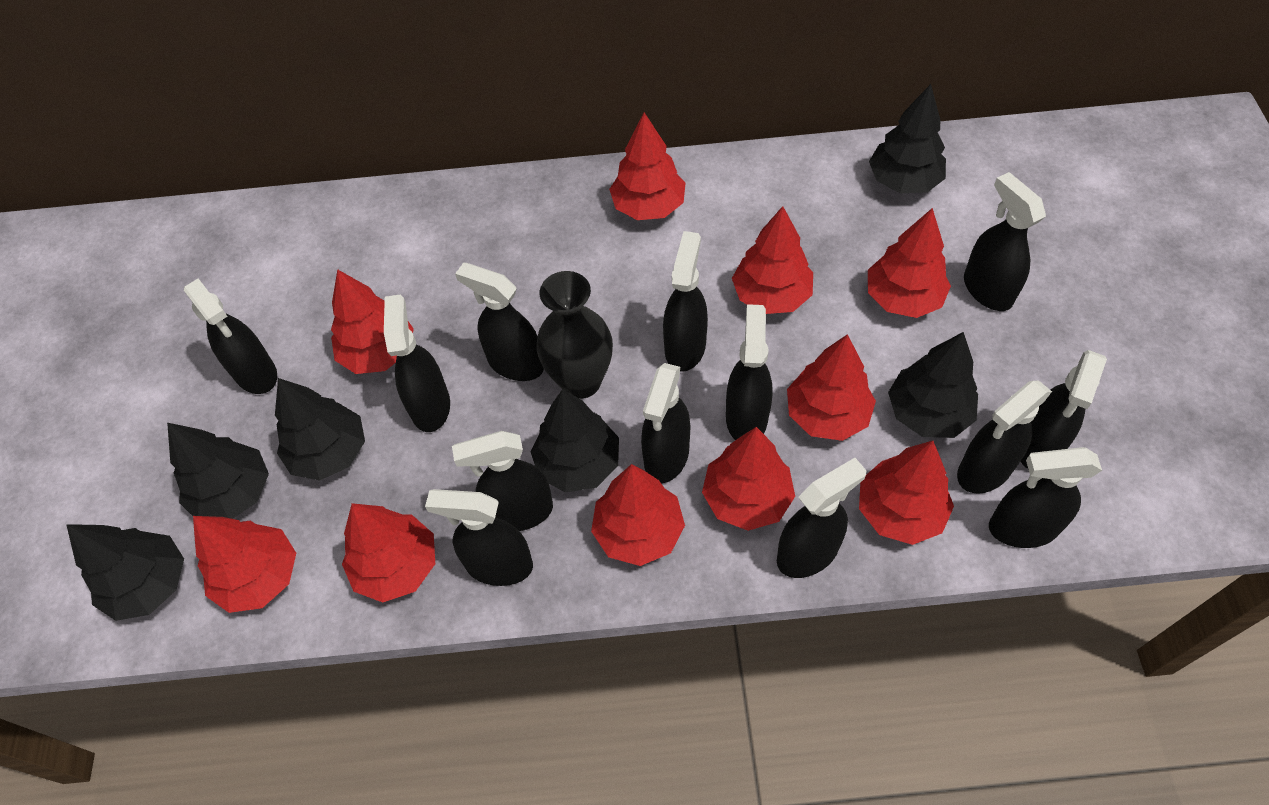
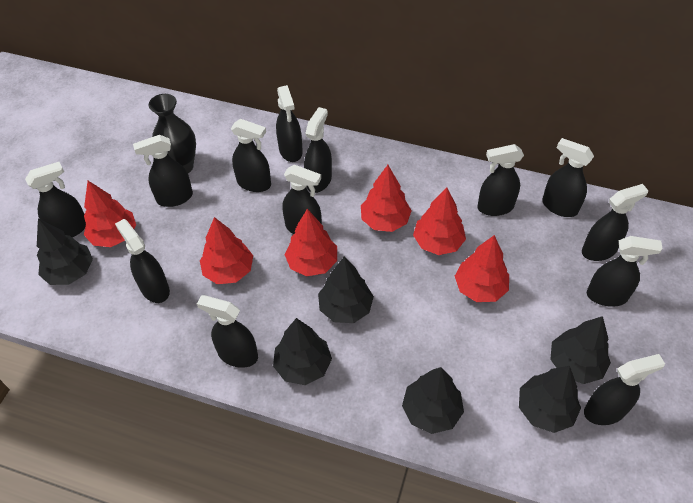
red tree: 10 -> 6

